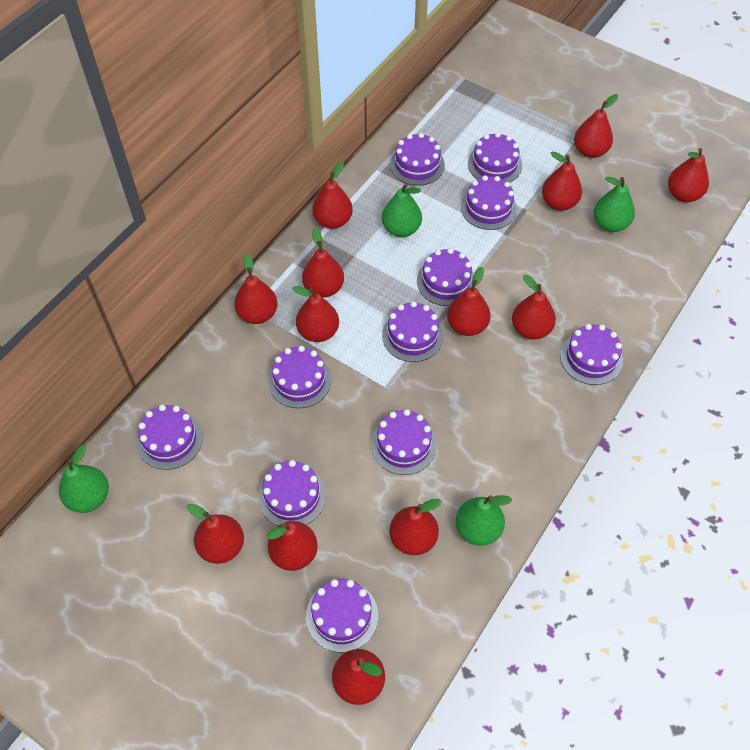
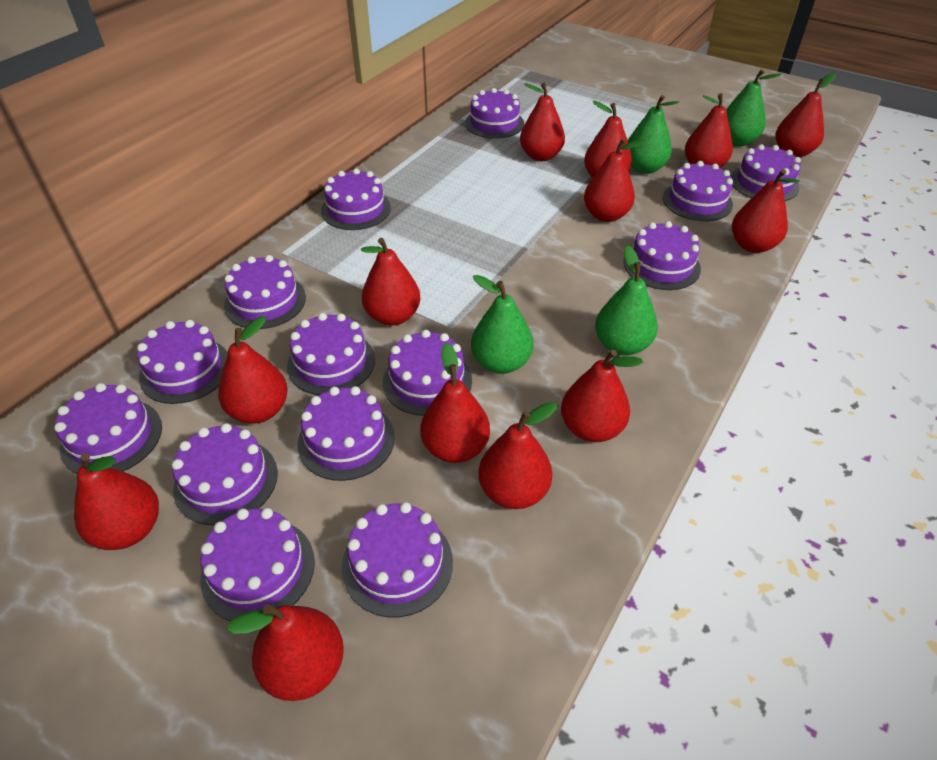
purple cake: 11 -> 14

